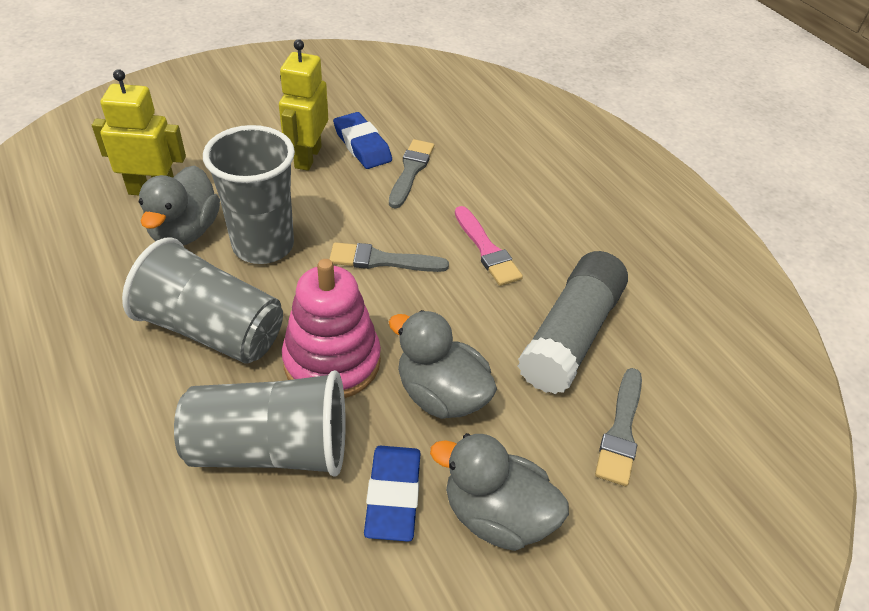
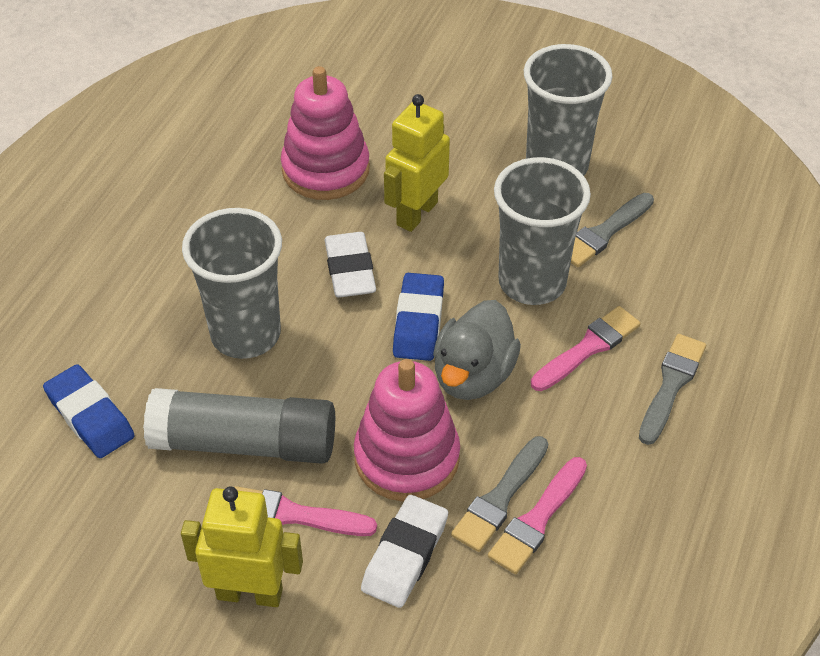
grey duck: 3 -> 1
pink brush: 1 -> 3
pink stacking toy: 1 -> 2
white eraser: 0 -> 2

